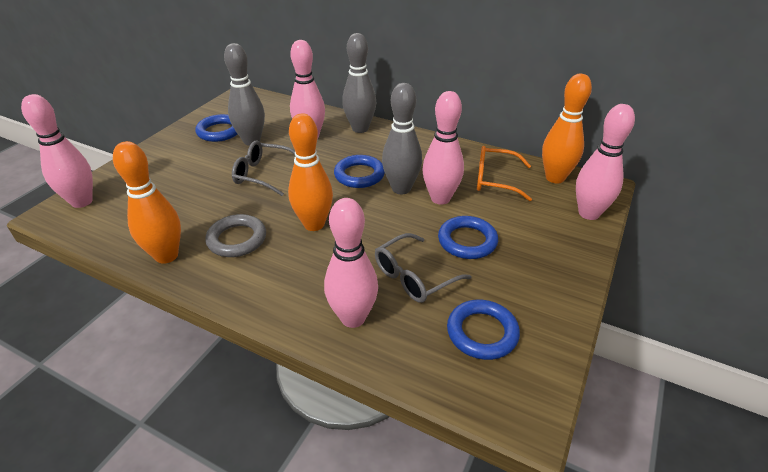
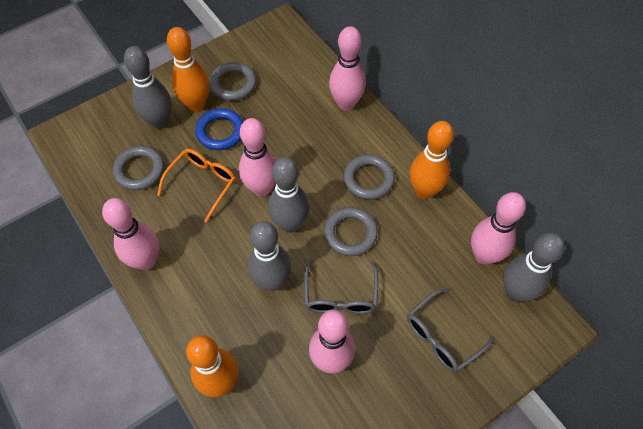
blue ring: 4 -> 1
grey bowling pin: 3 -> 4
grey ring: 1 -> 4

